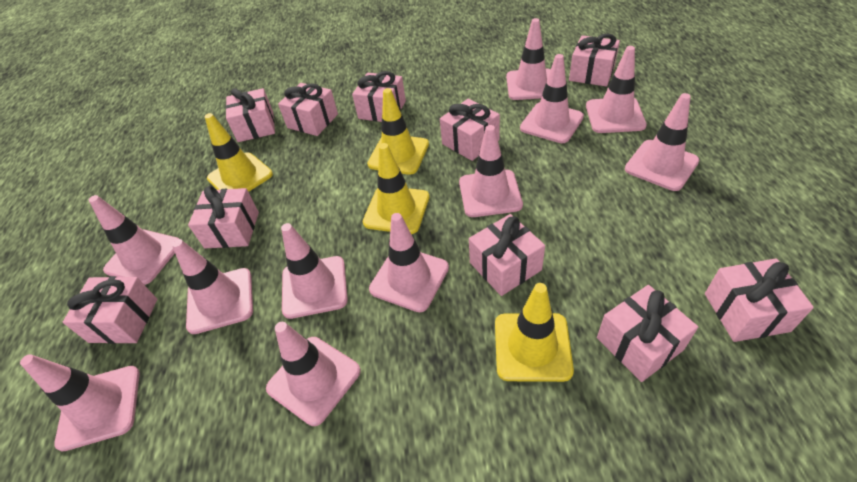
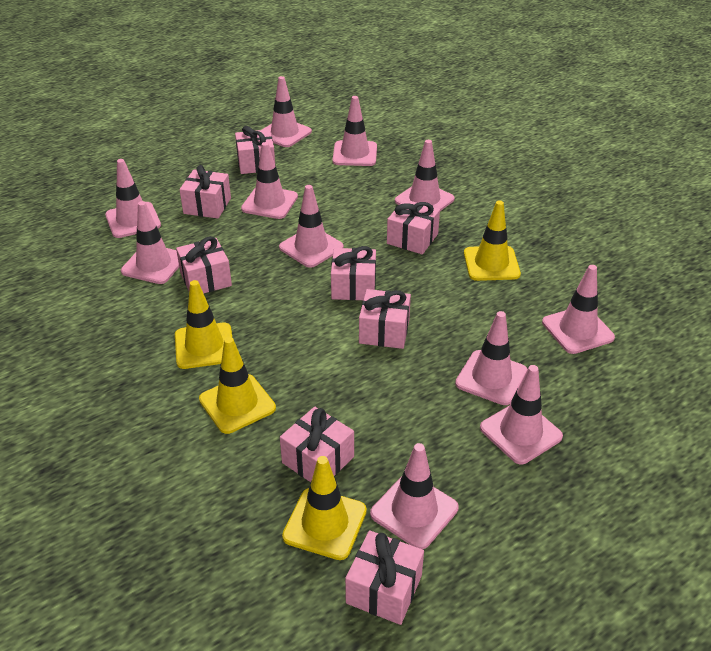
pink gift: 10 -> 8

